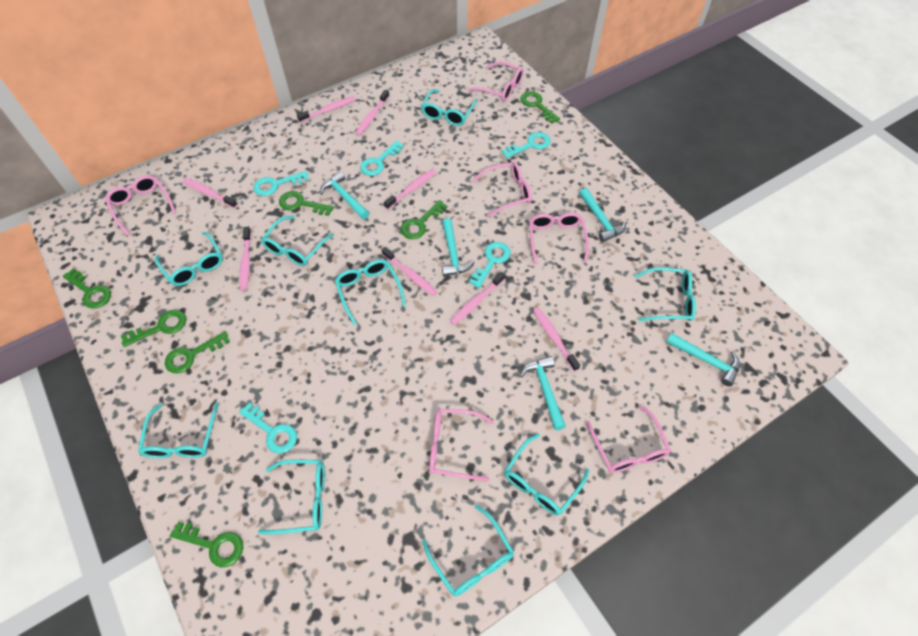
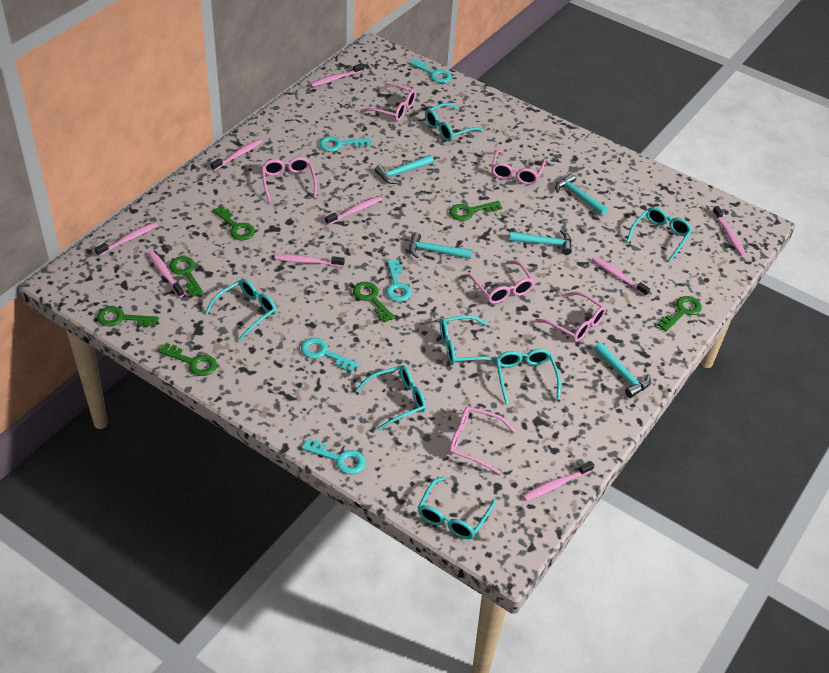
pink toothbrush: 8 -> 9
turquoise glasses: 9 -> 7

